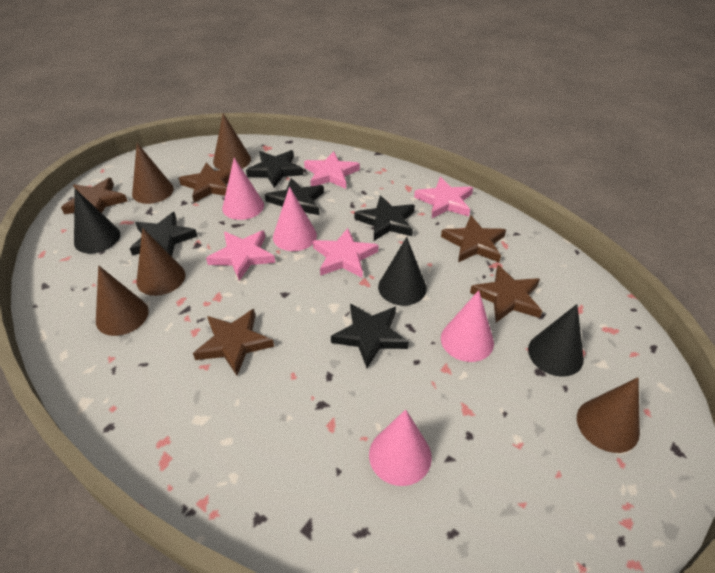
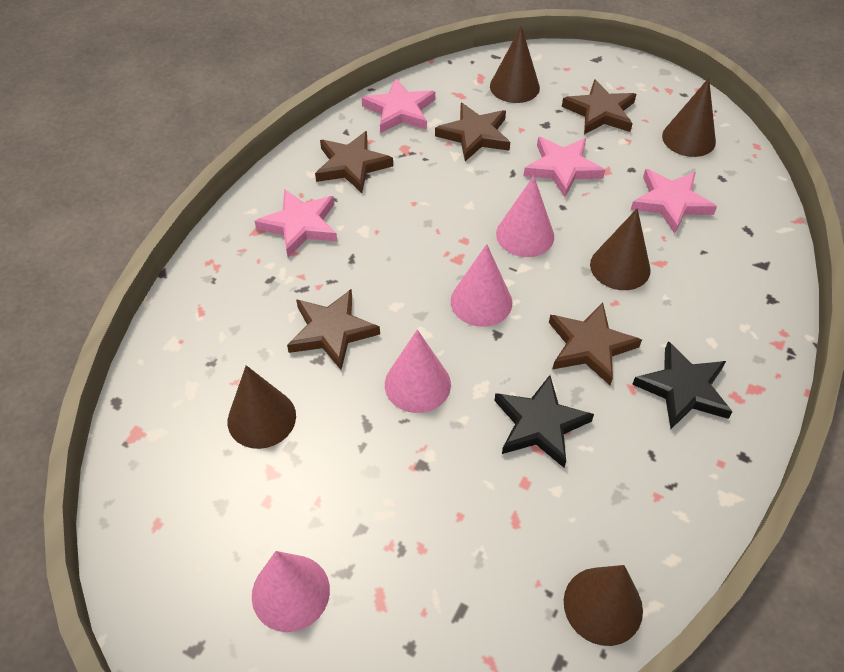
black cone: 3 -> 0
black star: 5 -> 2

